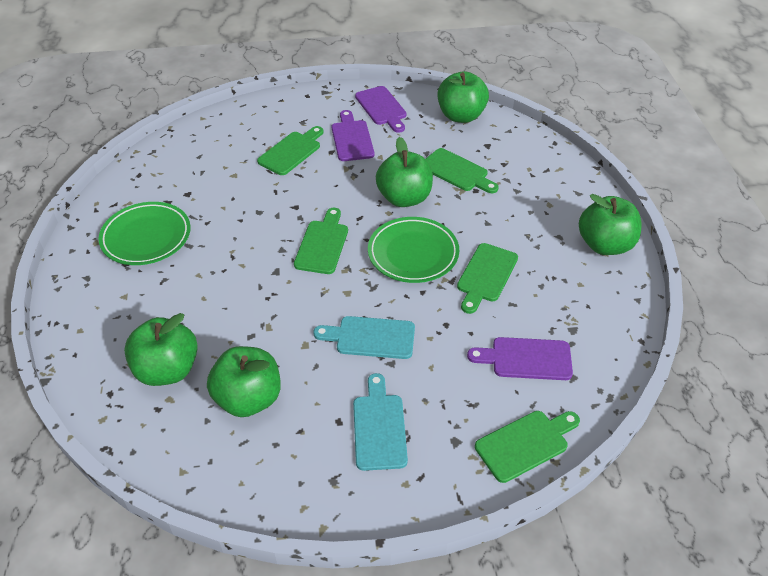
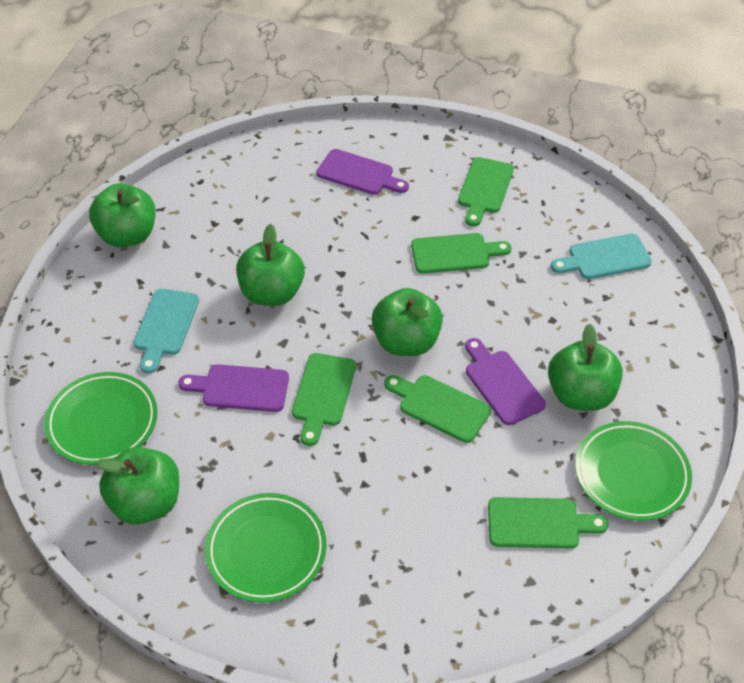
green plate: 2 -> 3

